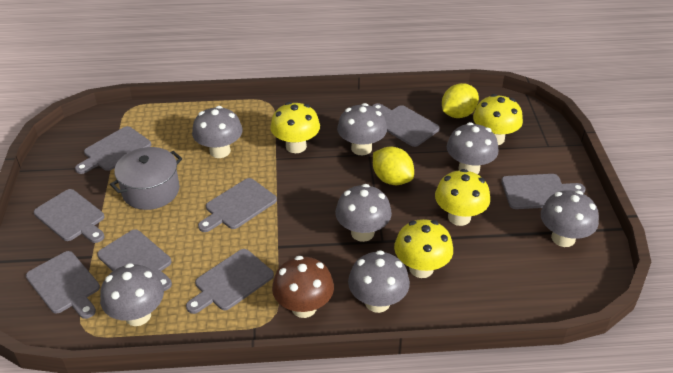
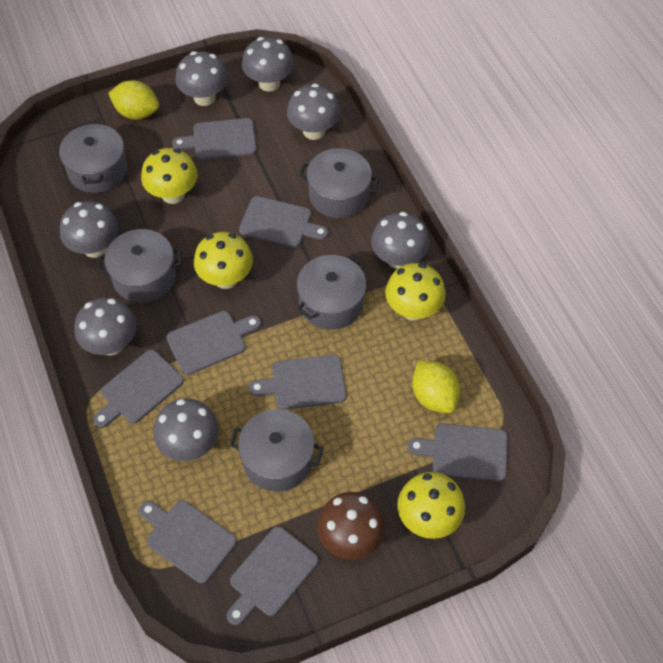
grey pot: 1 -> 5

